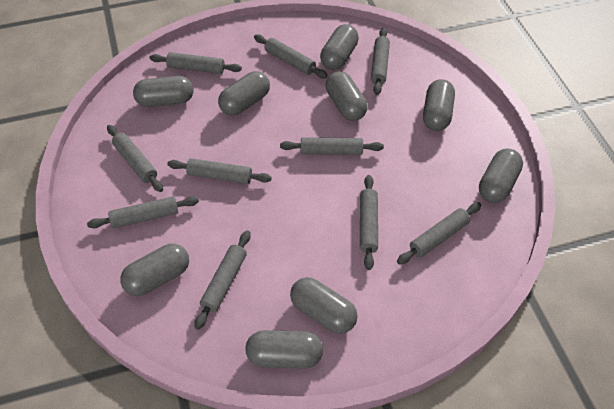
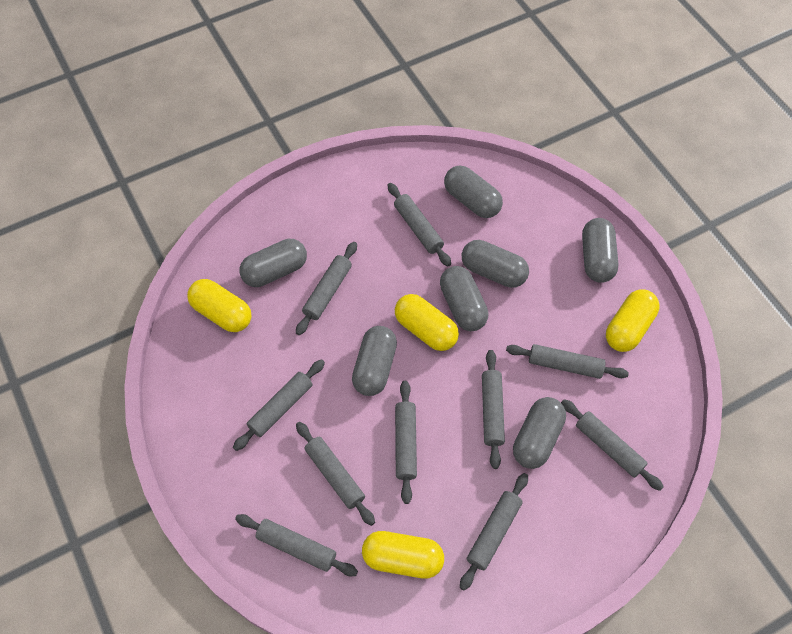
grey capsule: 9 -> 7
yellow capsule: 0 -> 4

